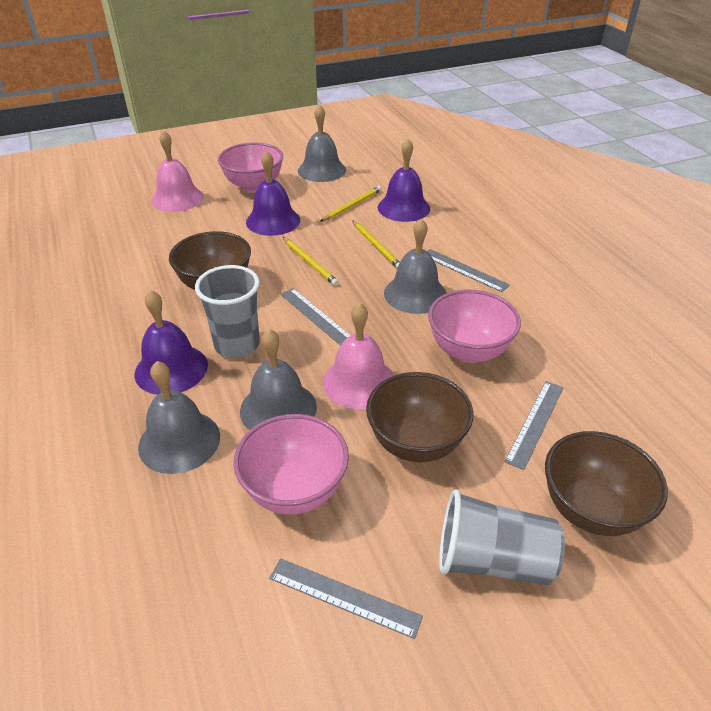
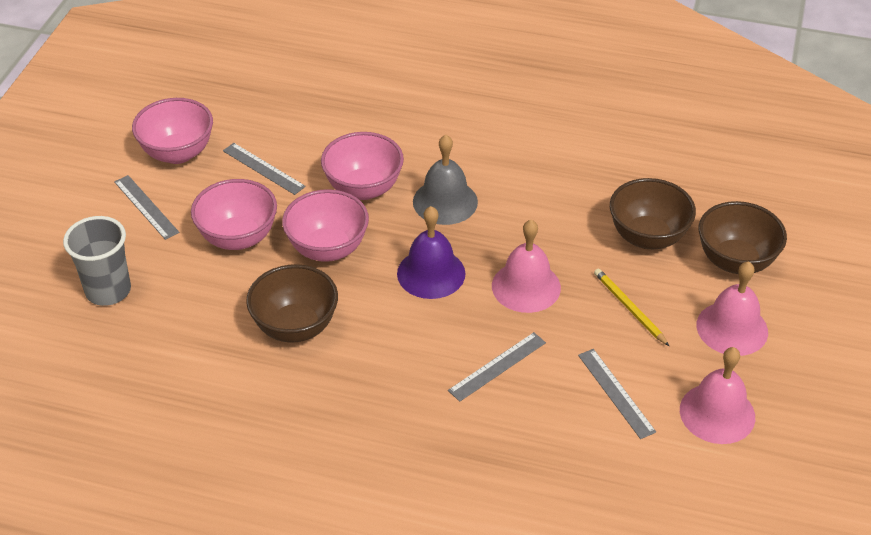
grey bell: 4 -> 1
grey cup: 2 -> 1
pink bell: 2 -> 3
pink bowl: 3 -> 4
purple bell: 3 -> 1
yellow pencil: 3 -> 1

